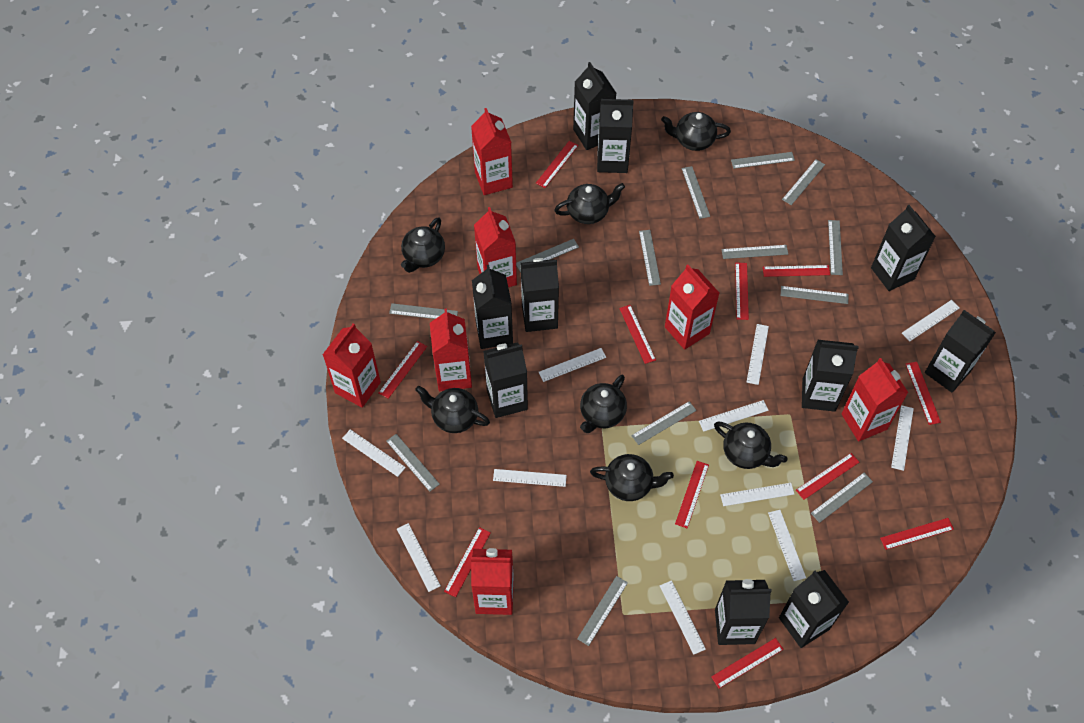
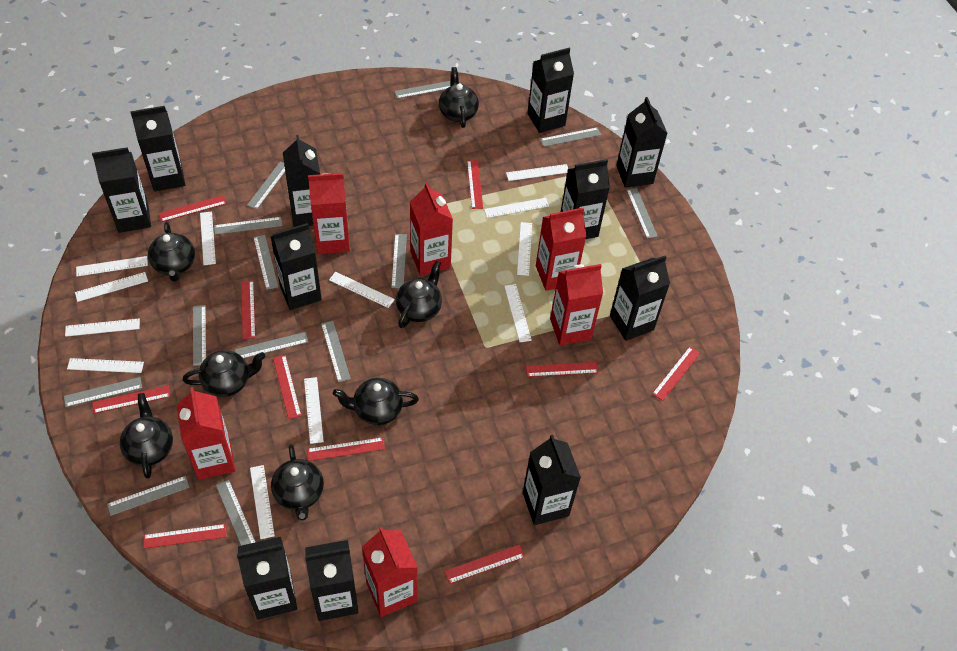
black carton: 10 -> 11
red carton: 7 -> 6
red ruler: 11 -> 10
white ruler: 11 -> 12

